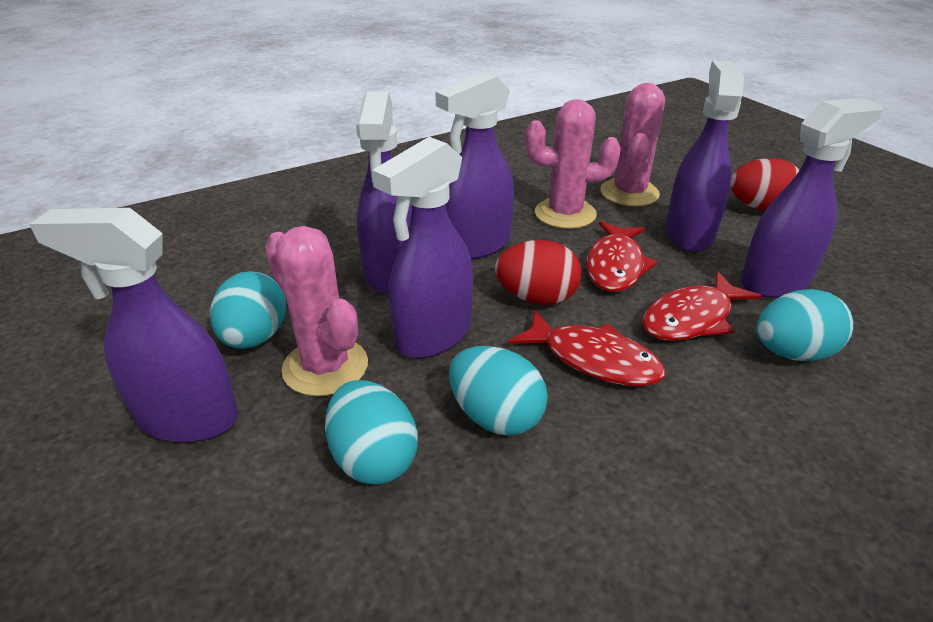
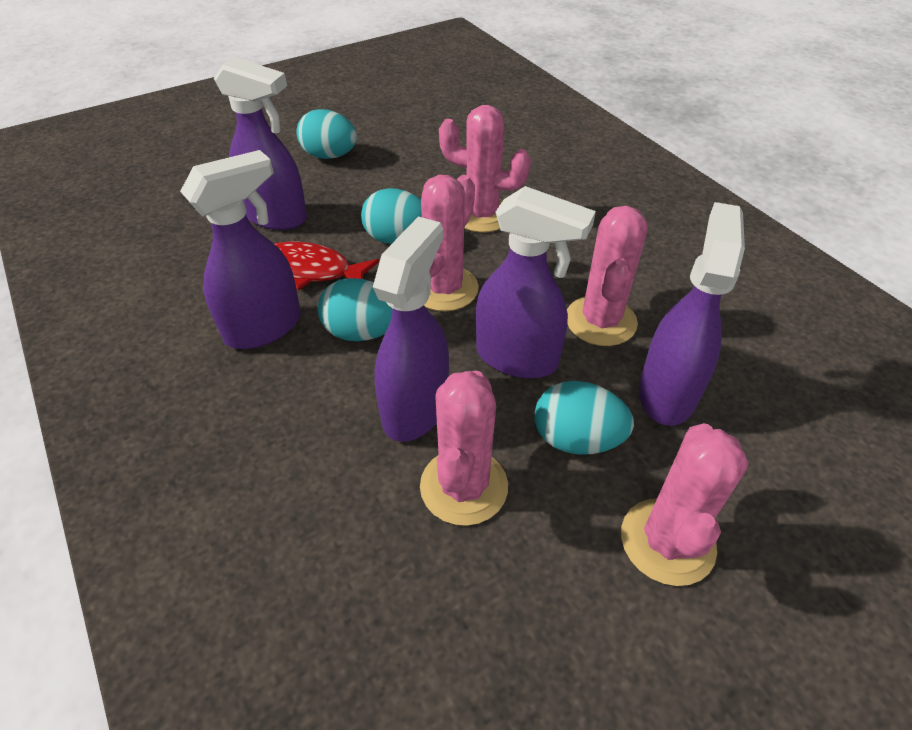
pink cactus: 3 -> 5
purple spray bottle: 6 -> 5
red egg: 2 -> 0
red fish: 3 -> 1

